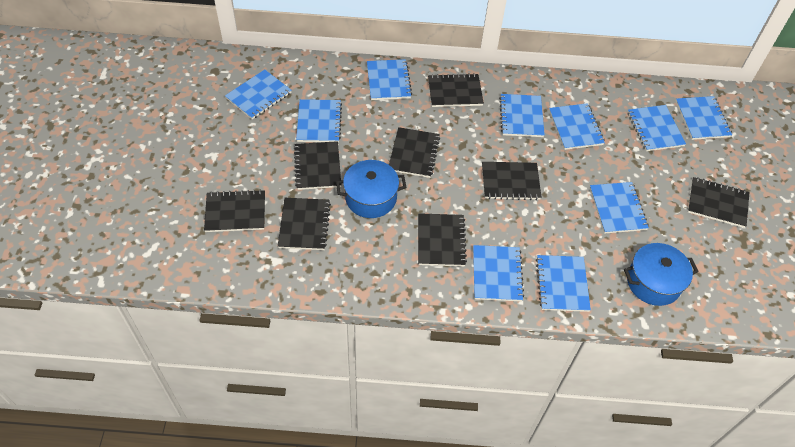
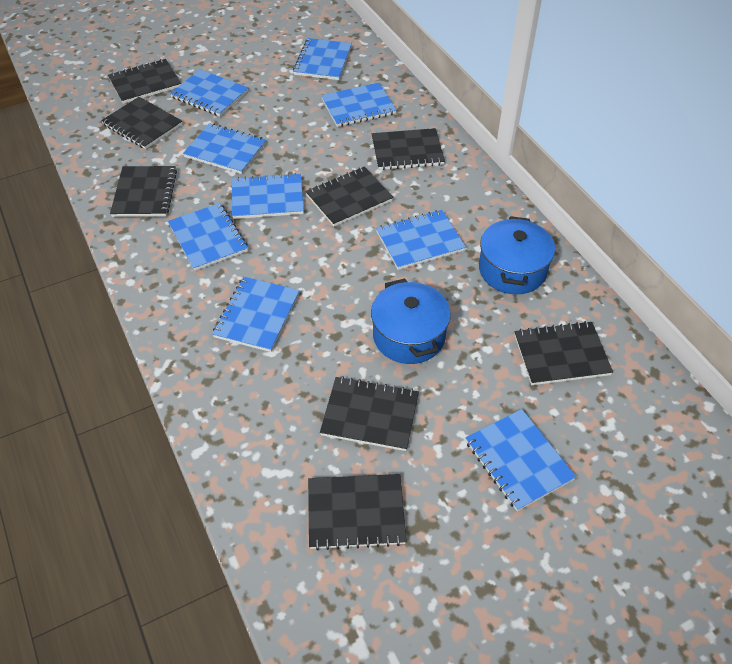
blue notebook: 10 -> 9

